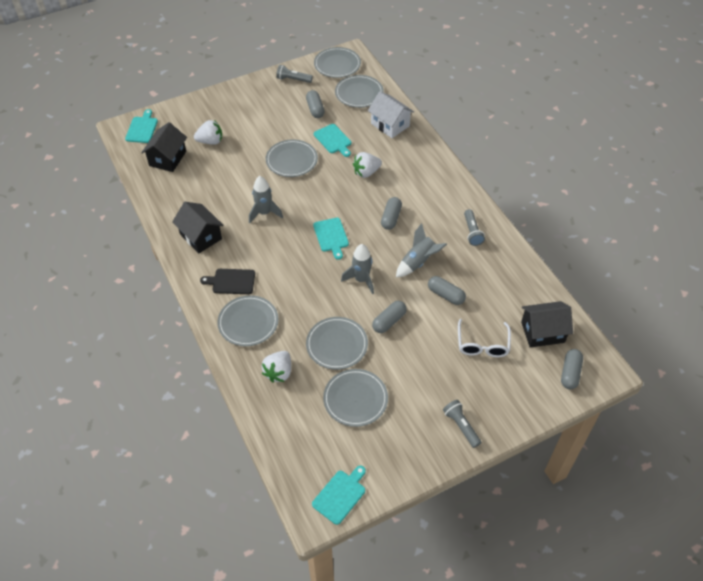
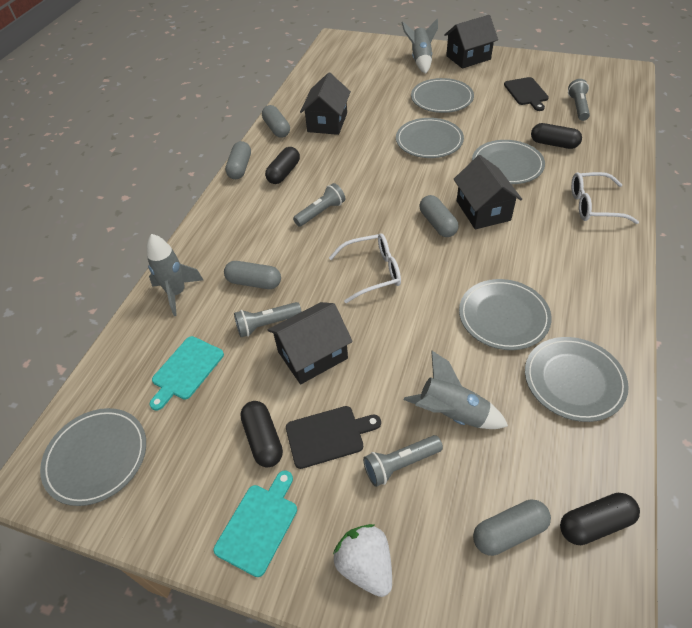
black capsule: 0 -> 4
black cutting board: 1 -> 2
black house: 3 -> 4
grey flashlight: 3 -> 4
turquoise cutting board: 4 -> 2
white glasses: 1 -> 2
white house: 1 -> 0
white strawberry: 3 -> 1

